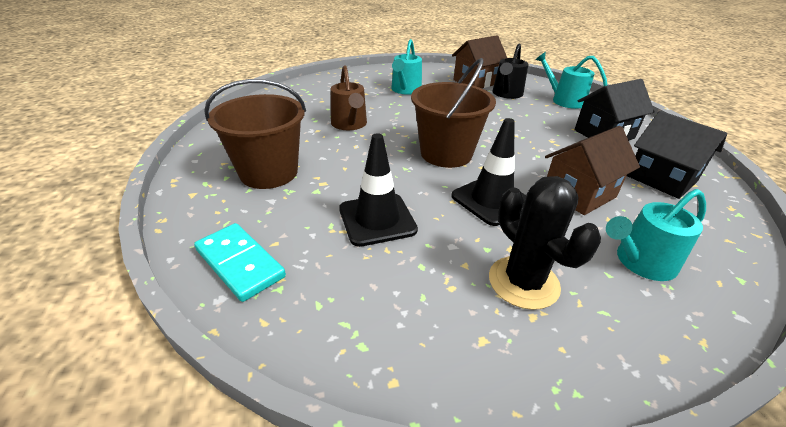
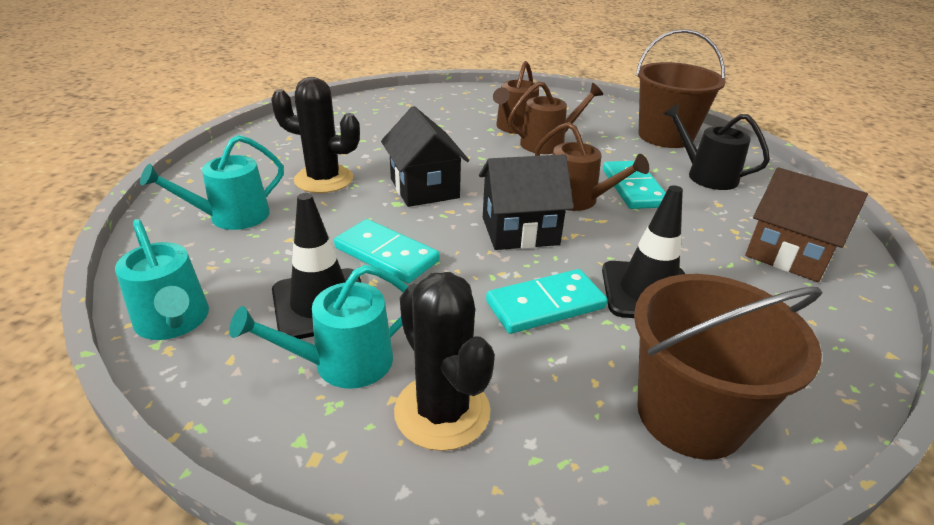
black cactus: 1 -> 2
brown house: 2 -> 1
brown watering can: 1 -> 3
turquoise domino: 1 -> 3

